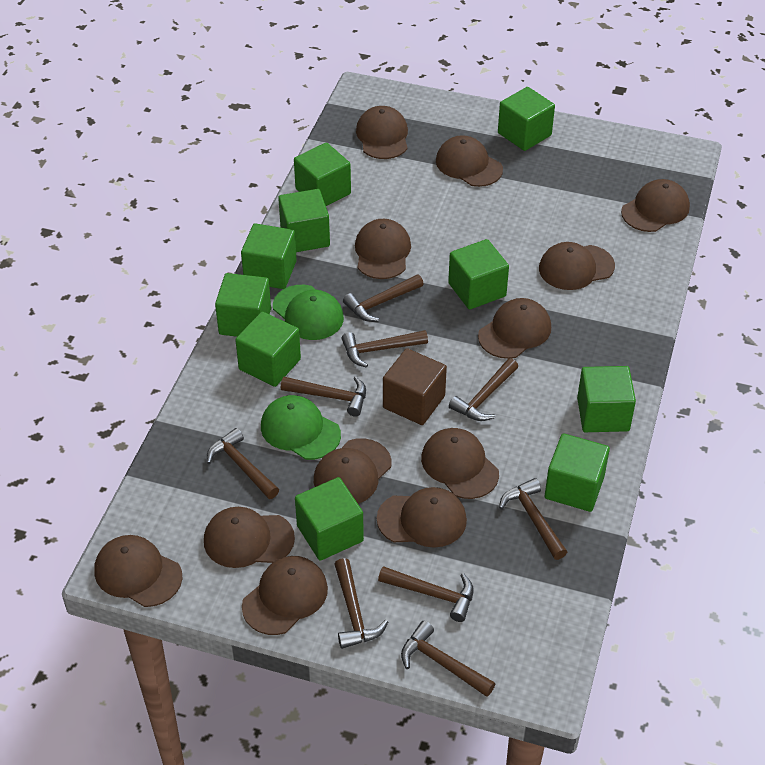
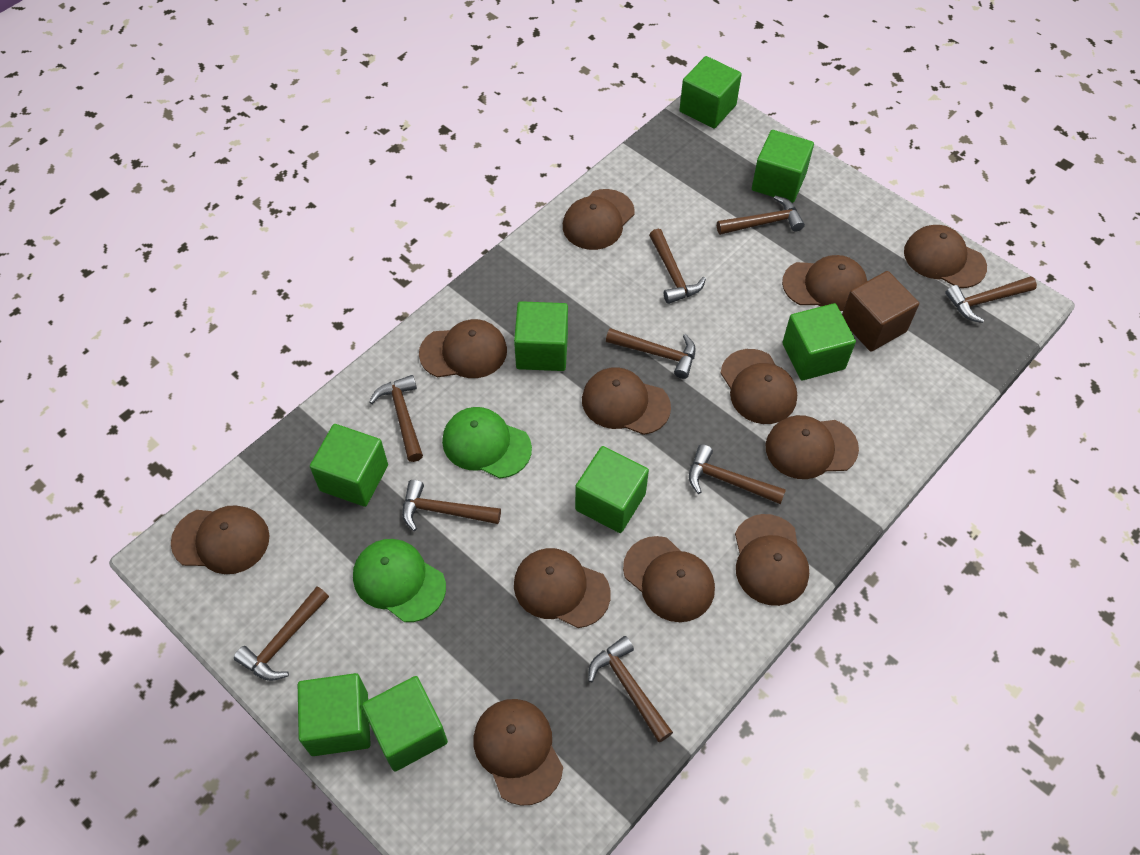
green cube: 10 -> 8

